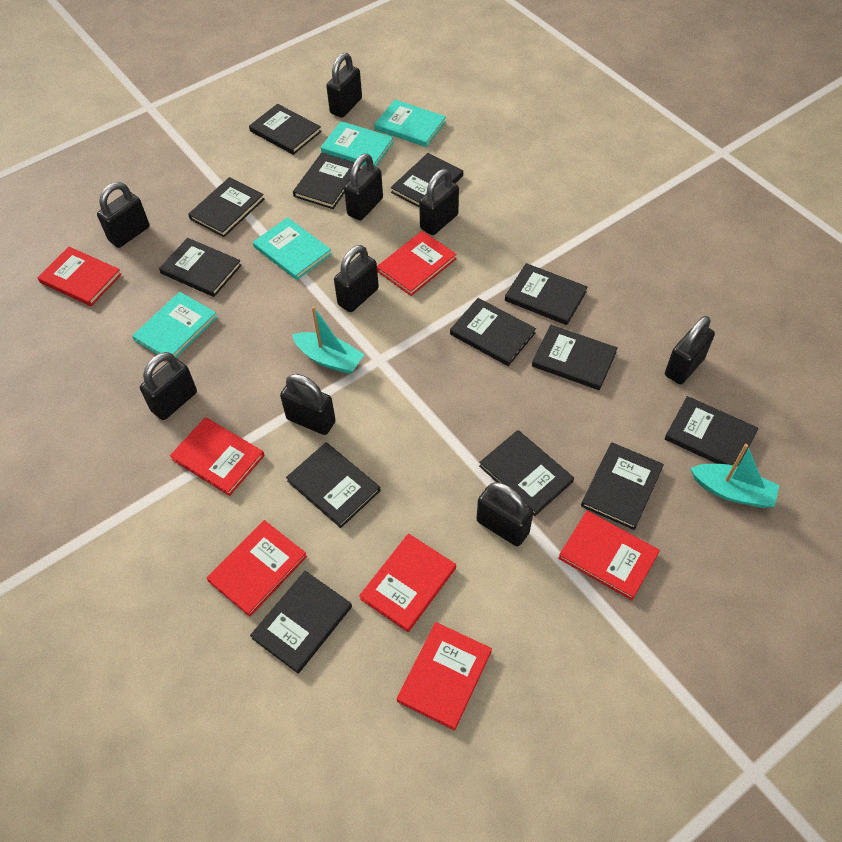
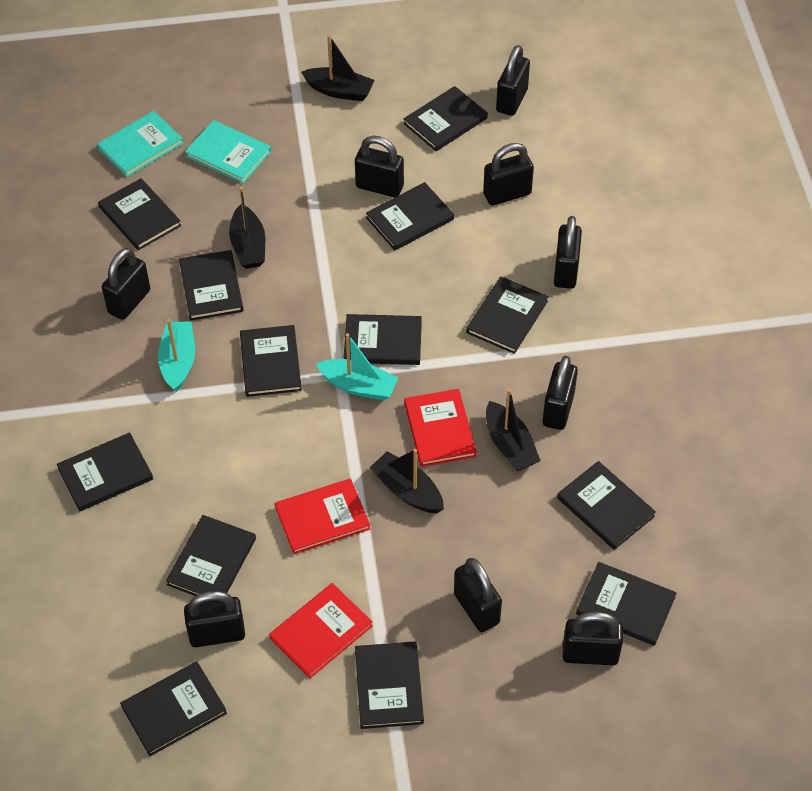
black boat: 0 -> 4
red book: 7 -> 3
turquoise book: 4 -> 2

